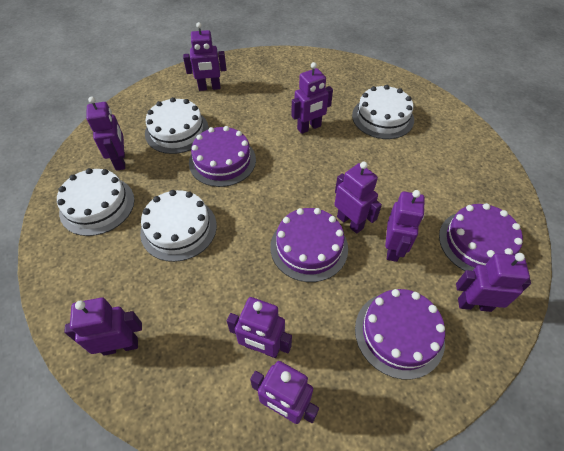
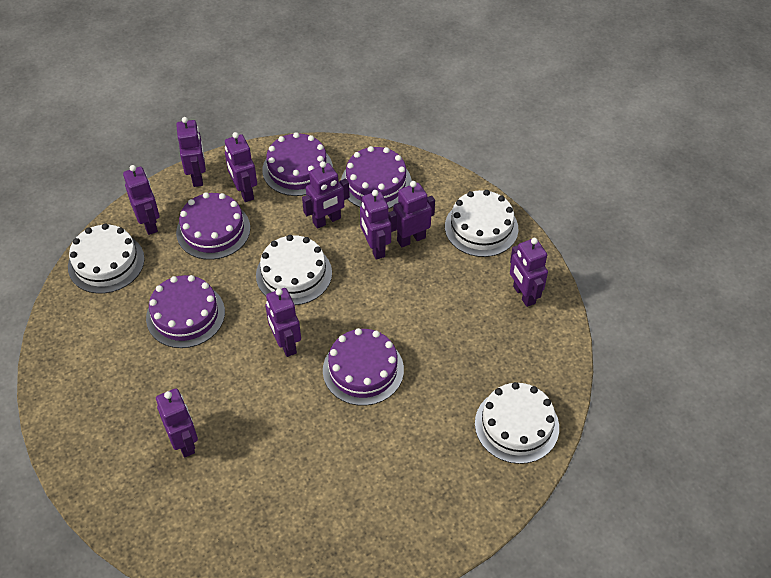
purple cake: 4 -> 5

